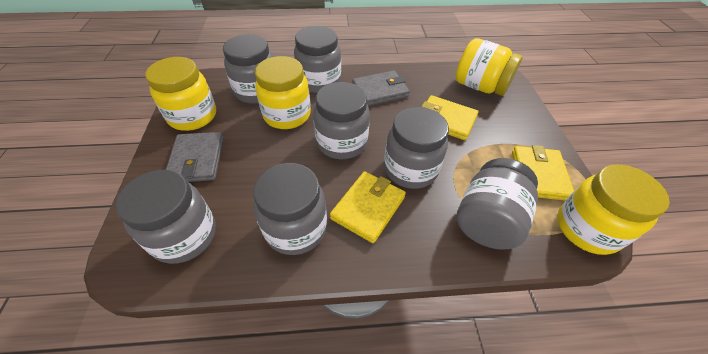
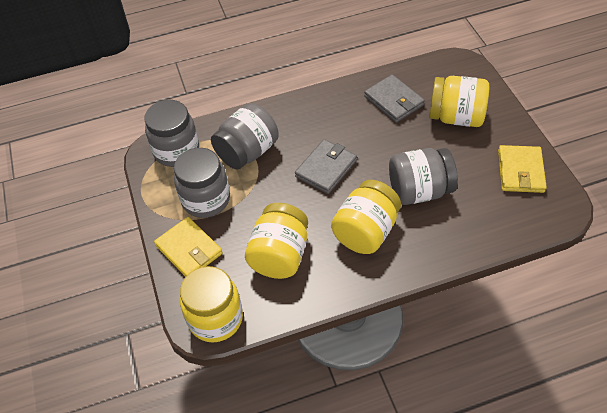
grey jar: 7 -> 4
yellow wallet: 3 -> 2

